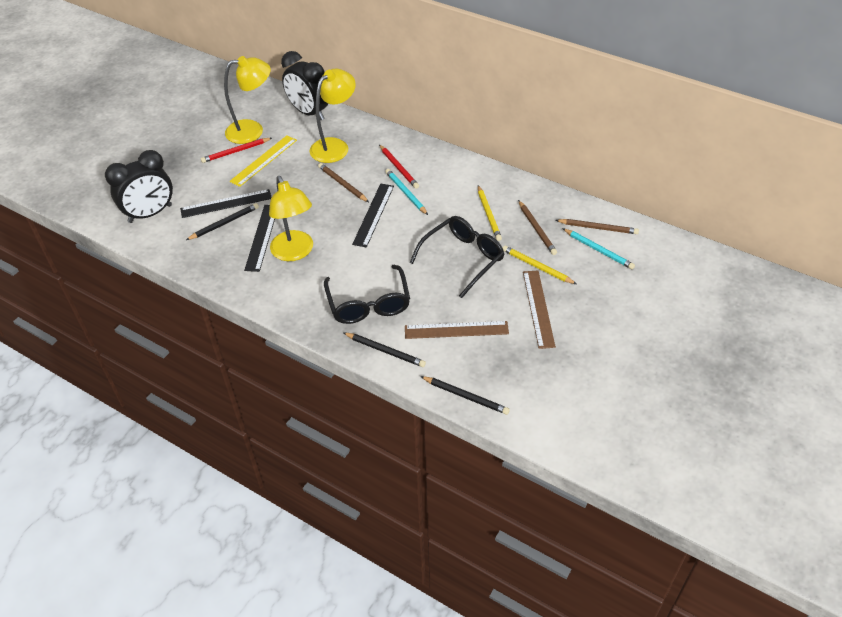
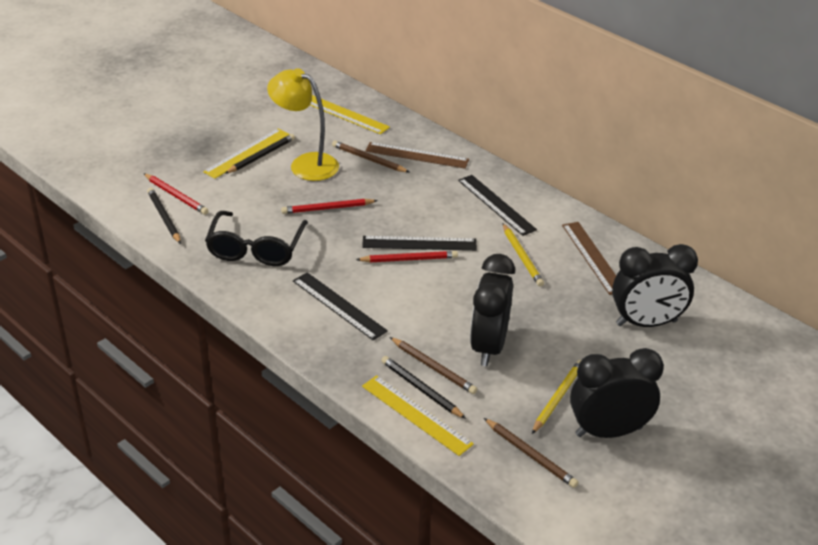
black clock: 2 -> 3
black glasses: 2 -> 1
red pencil: 2 -> 3
turquoise pencil: 2 -> 0
yellow lamp: 3 -> 1
yellow ruler: 1 -> 3

